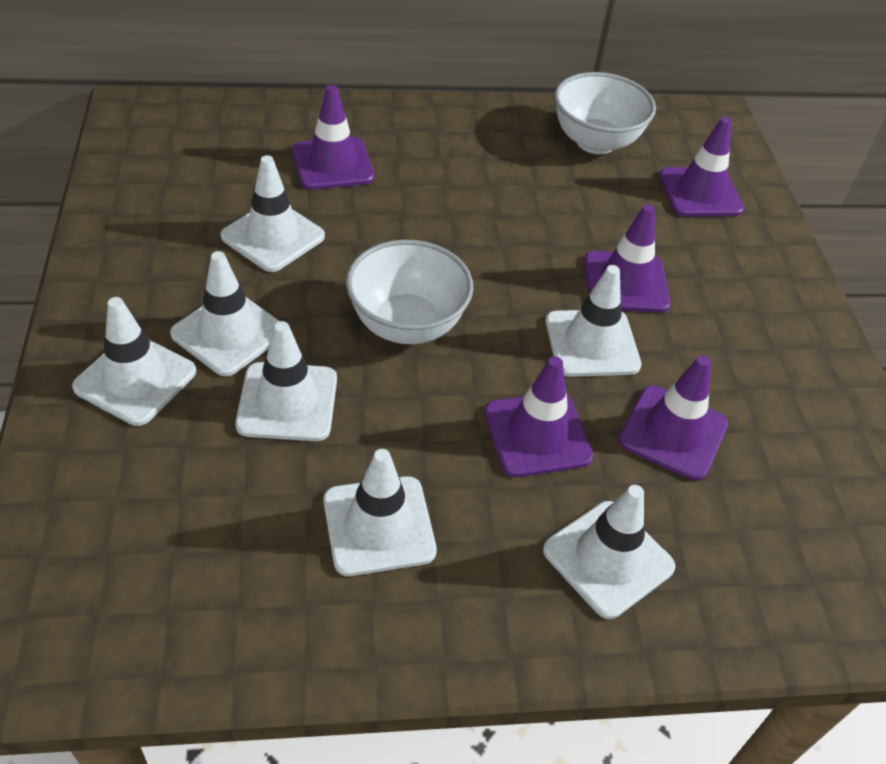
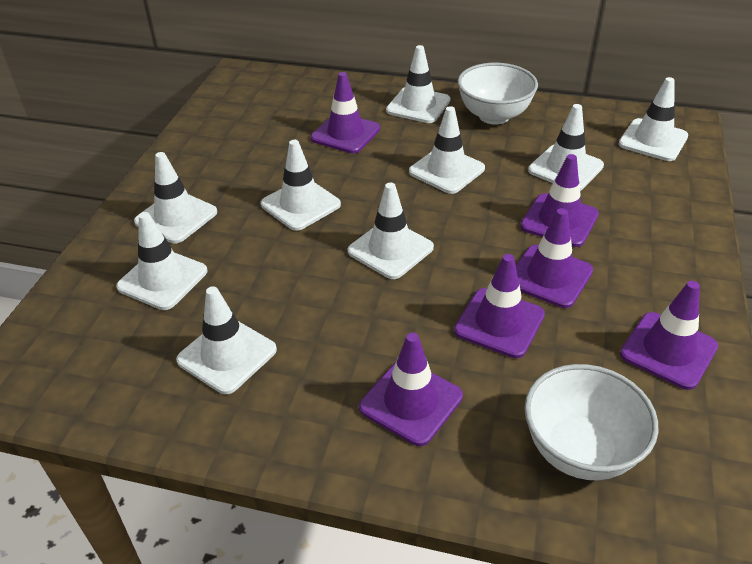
purple traffic cone: 5 -> 6
white traffic cone: 7 -> 9

